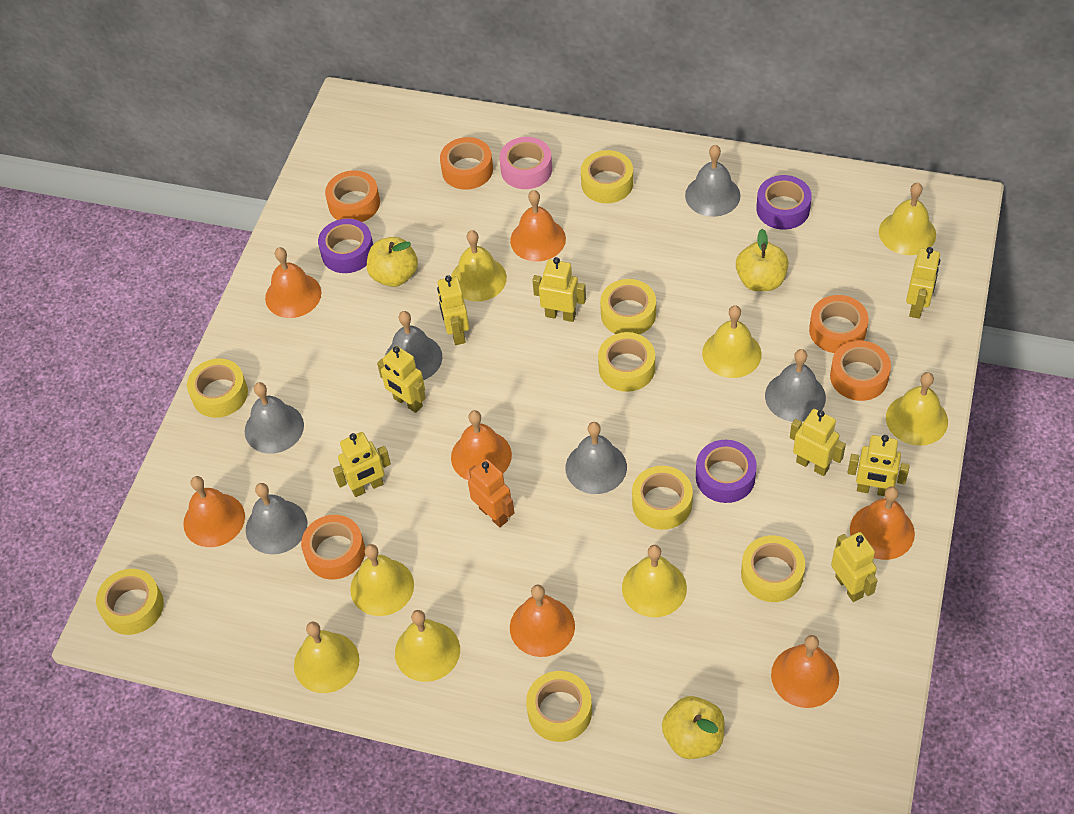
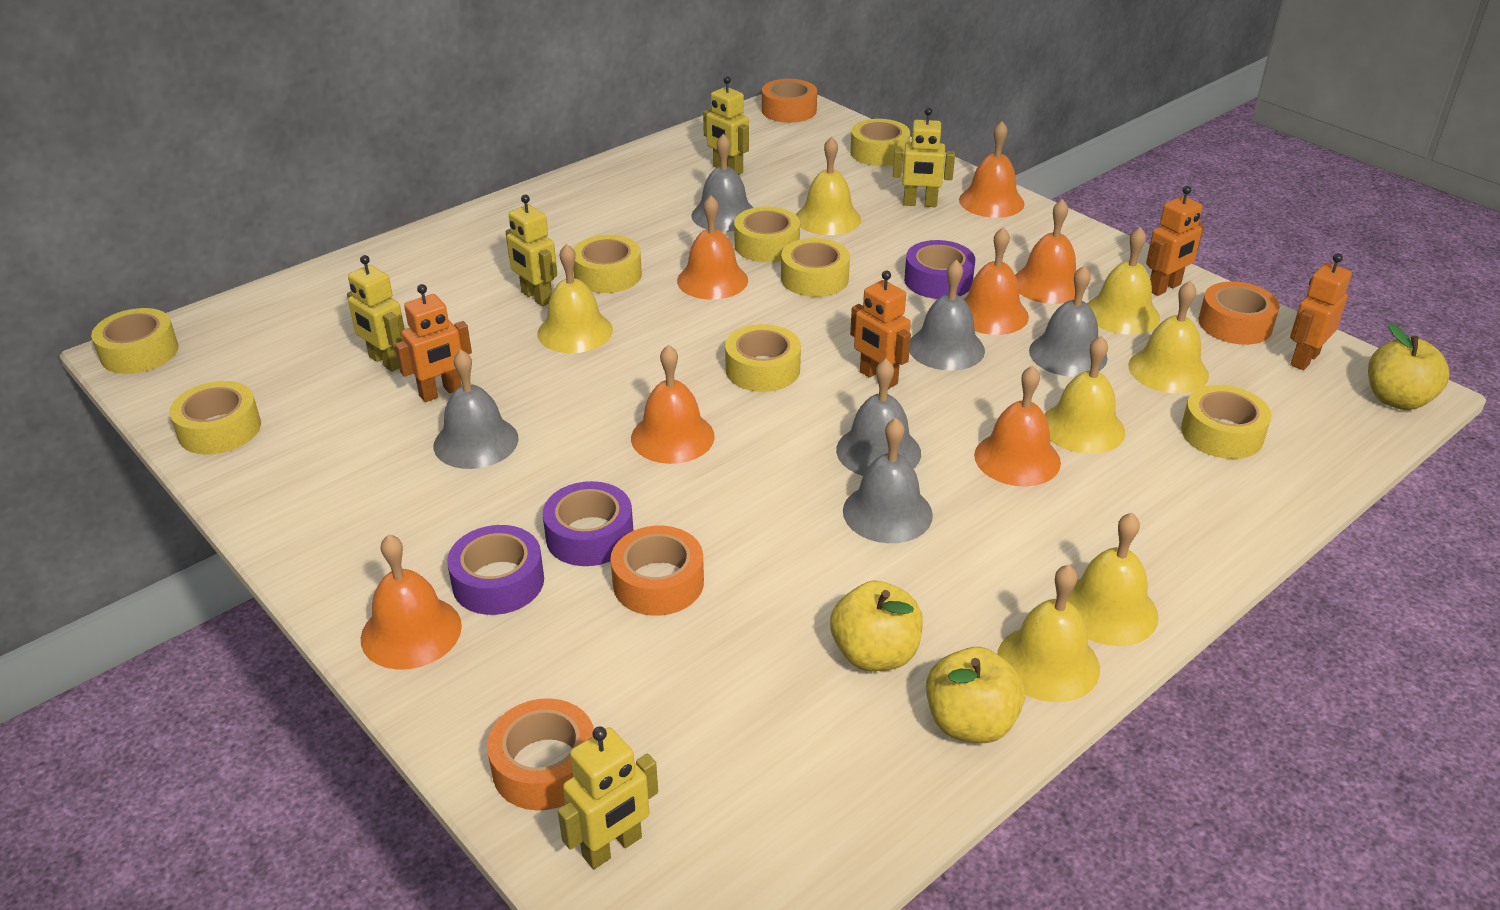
orange robot: 1 -> 4
orange tape: 5 -> 4
pink tape: 1 -> 0
yellow bell: 8 -> 7
yellow robot: 8 -> 5

